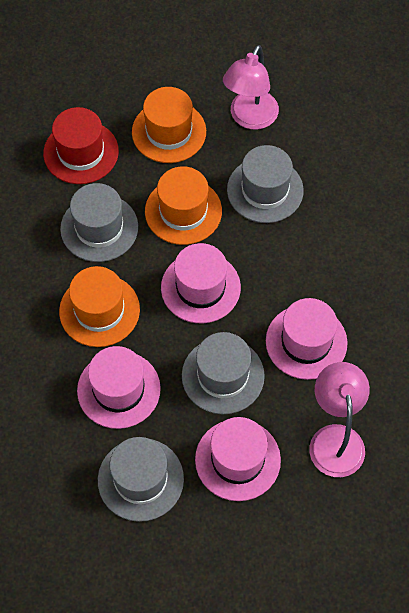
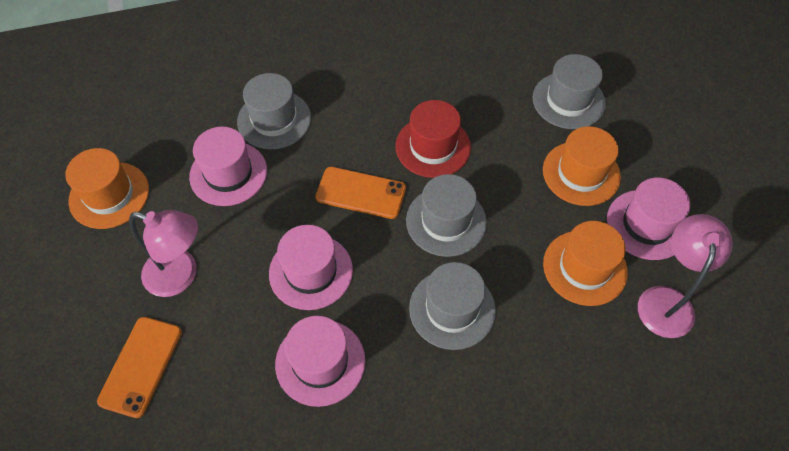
orange phone: 0 -> 2

